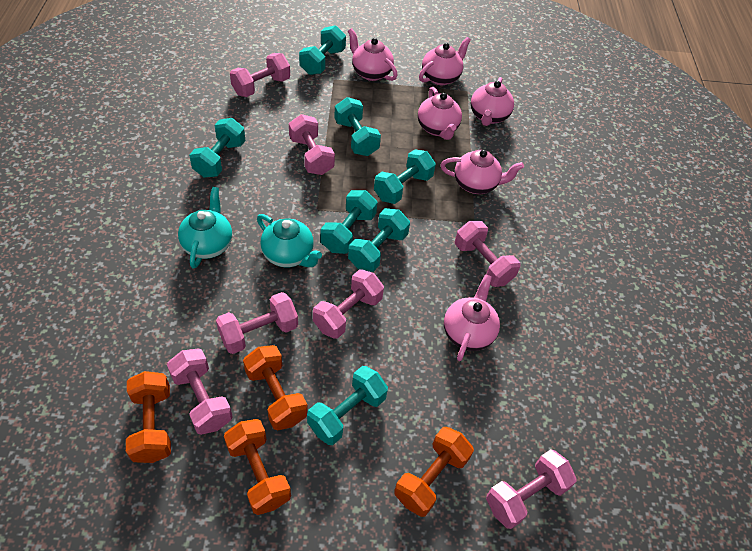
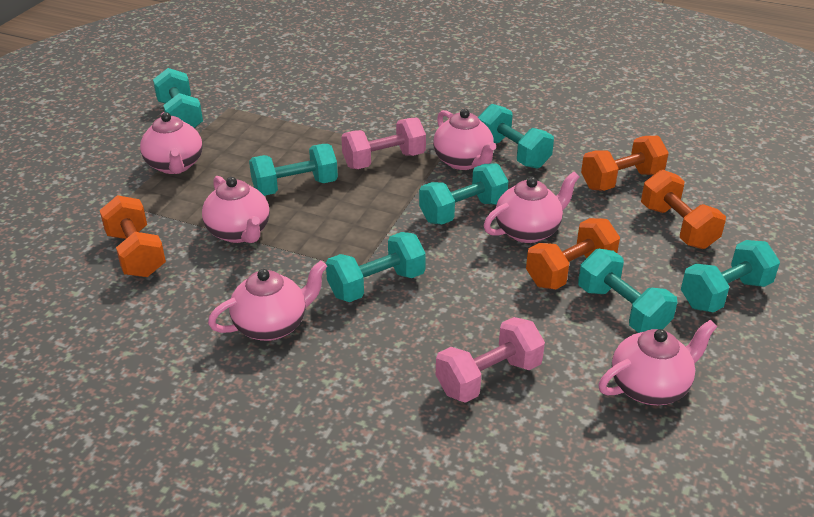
pink dumbbell: 7 -> 2
turquoise teapot: 2 -> 0

